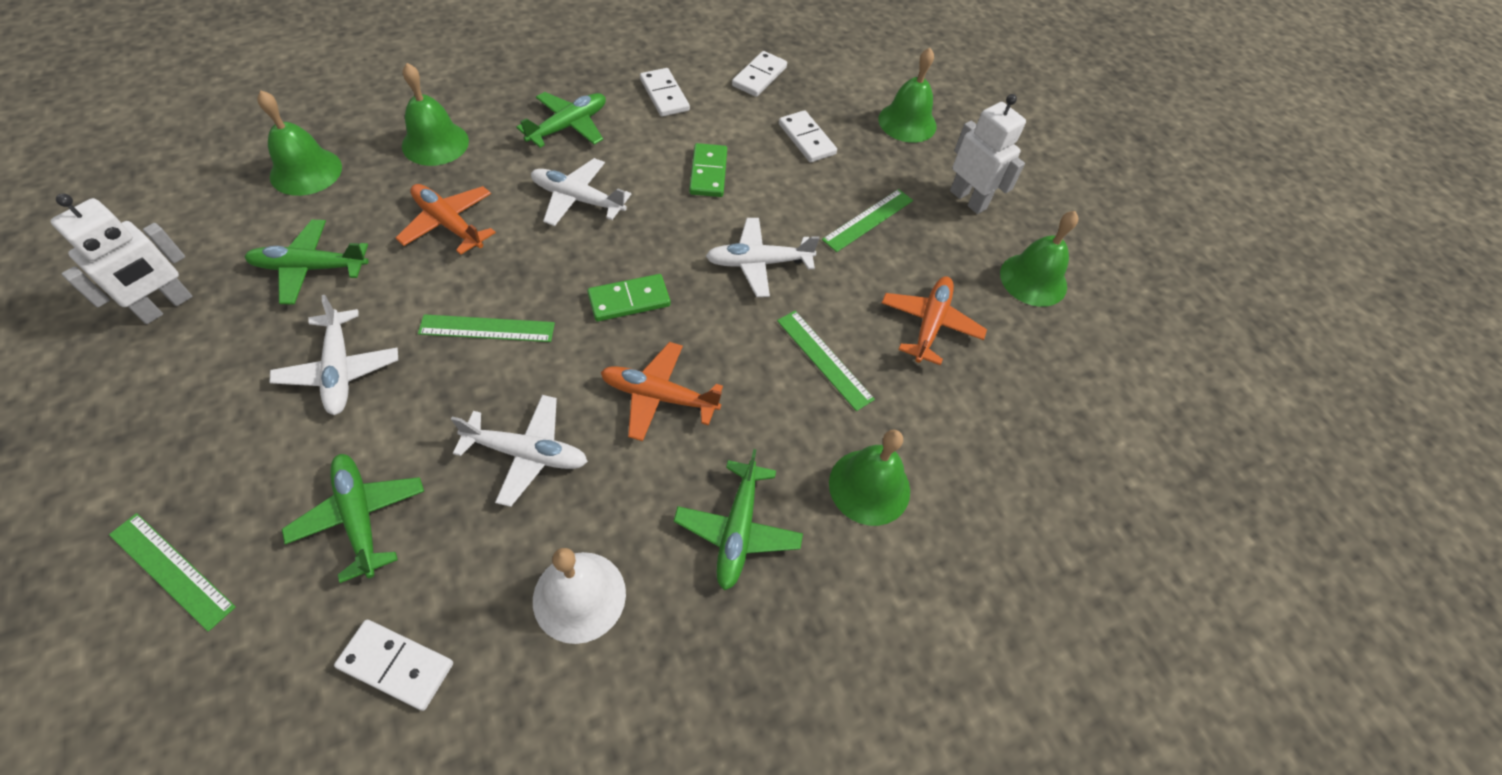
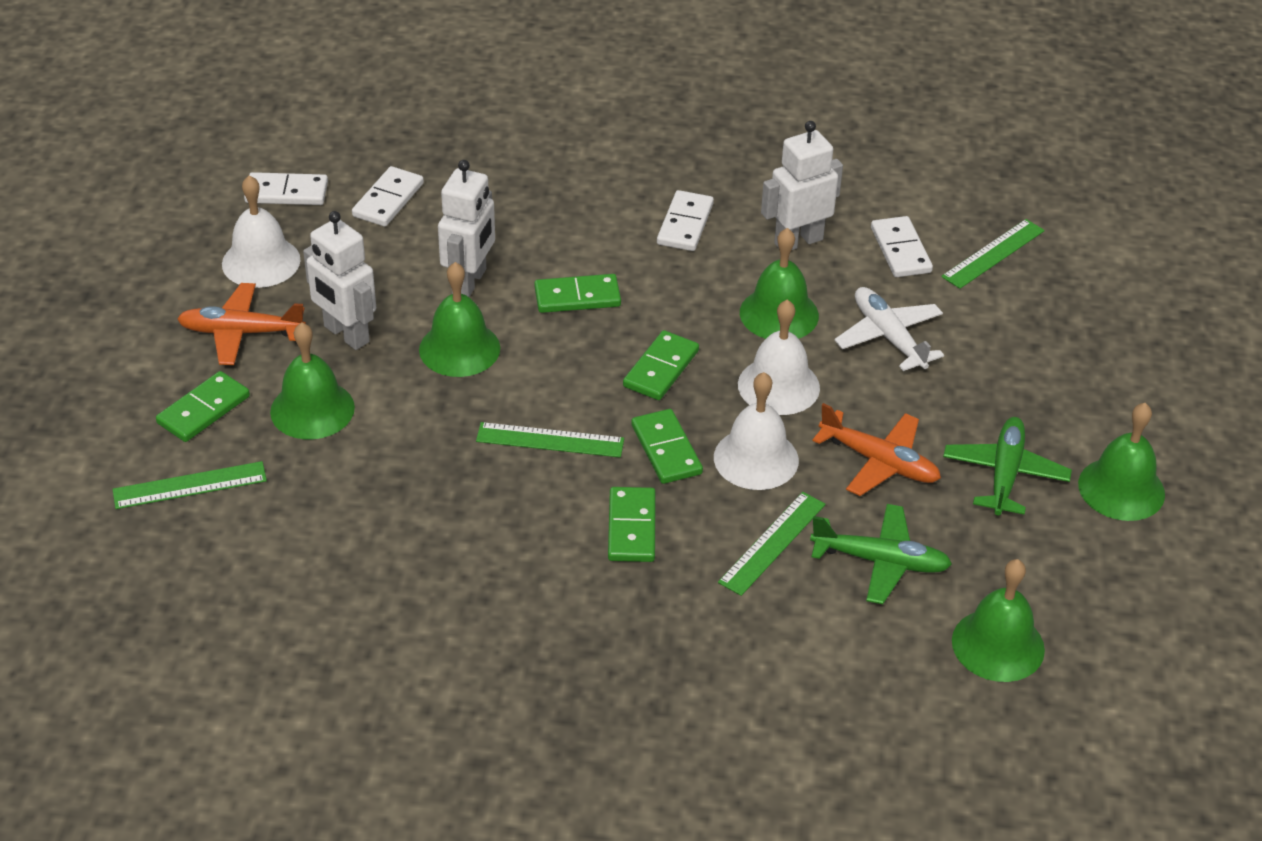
green domino: 2 -> 5
green plane: 4 -> 2
orange plane: 3 -> 2
white bell: 1 -> 3
white plane: 4 -> 1
white robot: 2 -> 3

